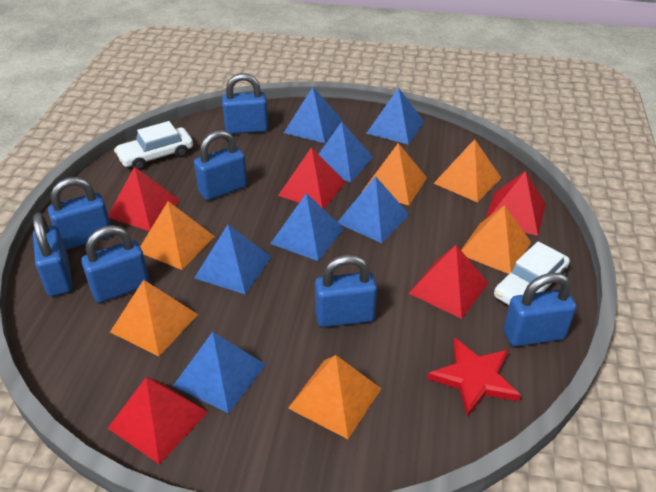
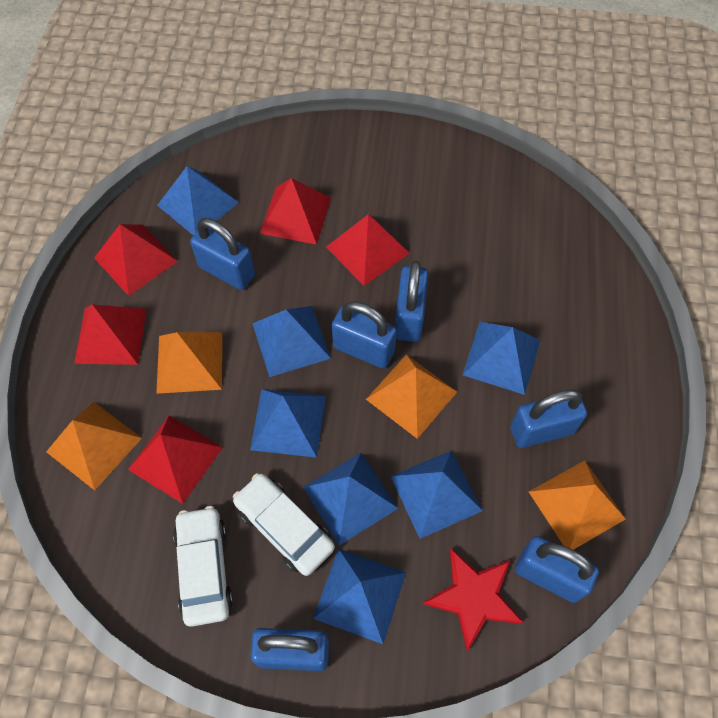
blue padlock: 7 -> 6
orange pyramid: 6 -> 4

